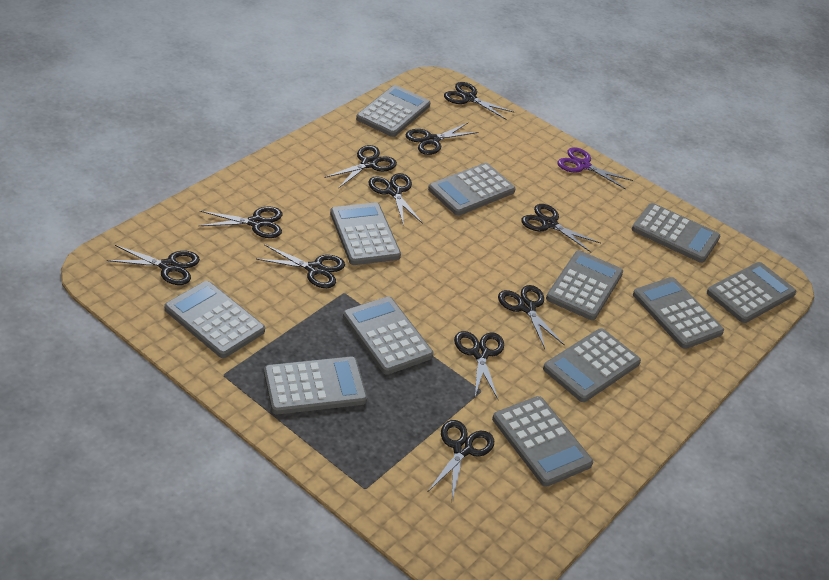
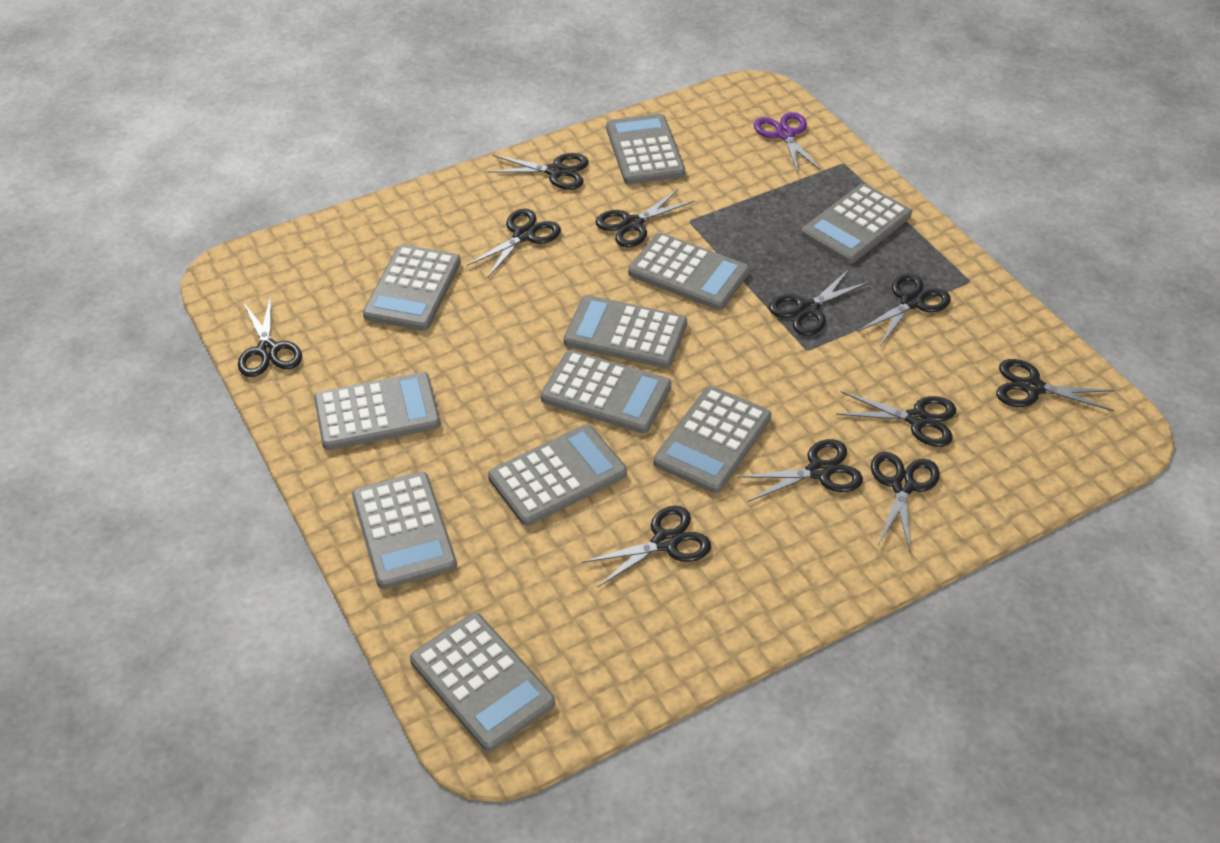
grey calculator: 12 -> 11

